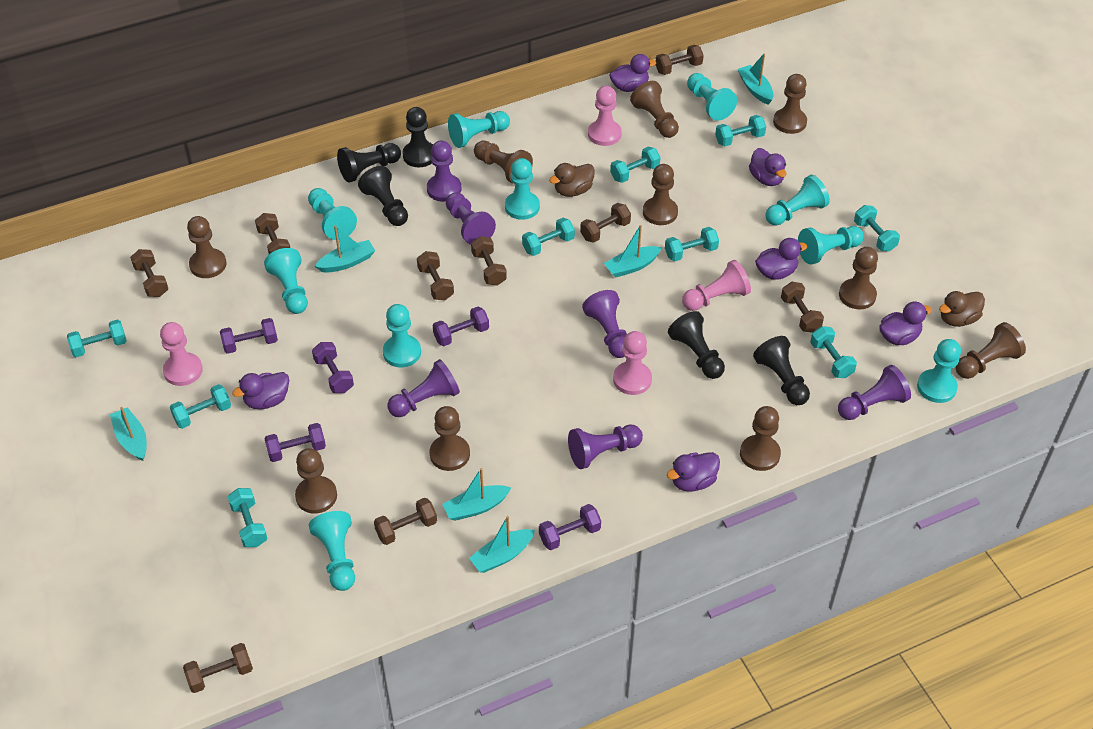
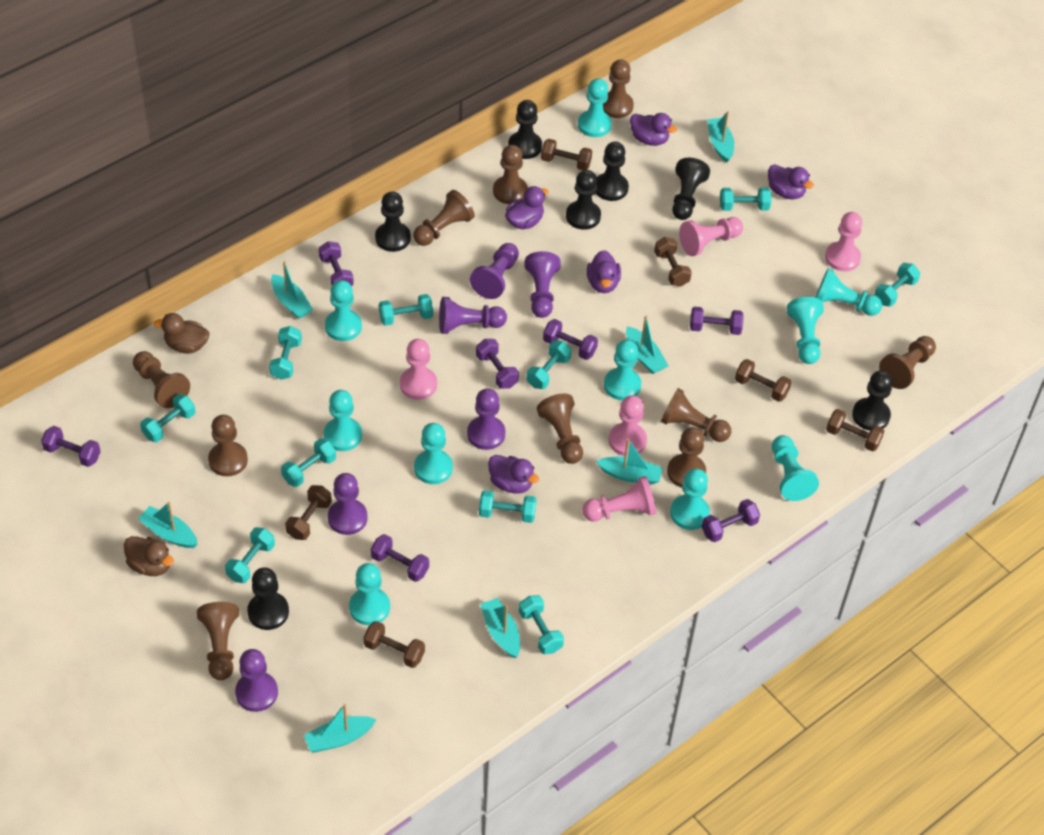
black pawn: 5 -> 7
brown dumbbell: 9 -> 6
pink pawn: 4 -> 5
purple duck: 6 -> 5
purple dumbbell: 5 -> 7
turquoise boat: 6 -> 7
turquoise dumbbell: 9 -> 10

